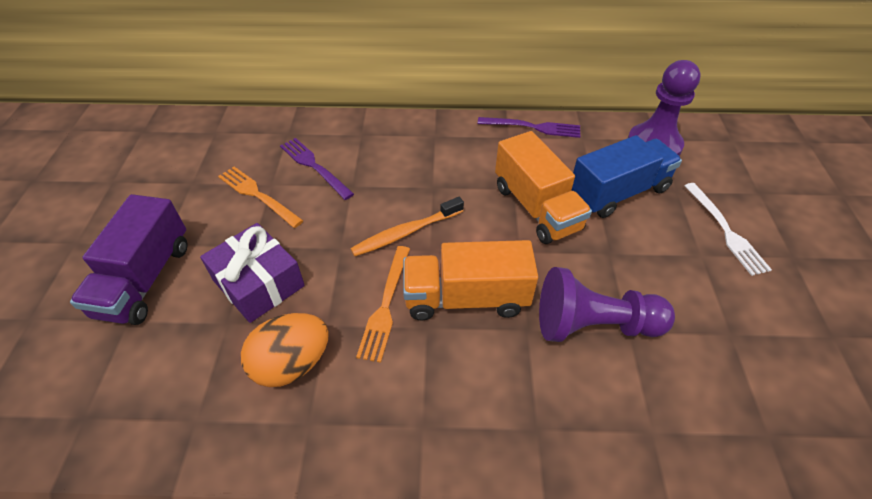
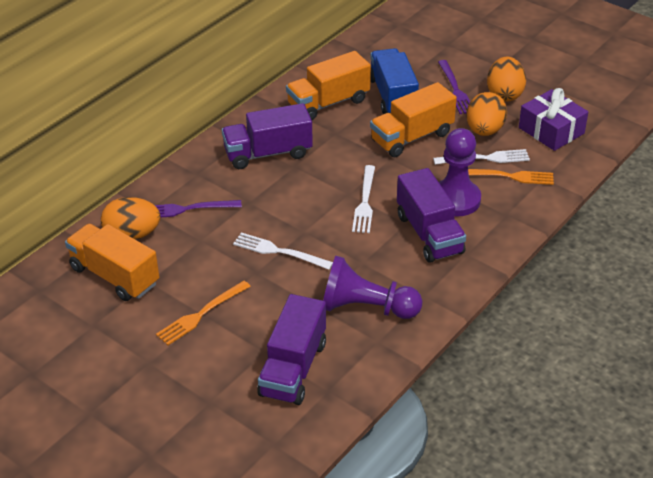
orange egg: 1 -> 3
orange toothbrush: 1 -> 0
orange truck: 2 -> 3
purple truck: 1 -> 3
white fork: 1 -> 3

